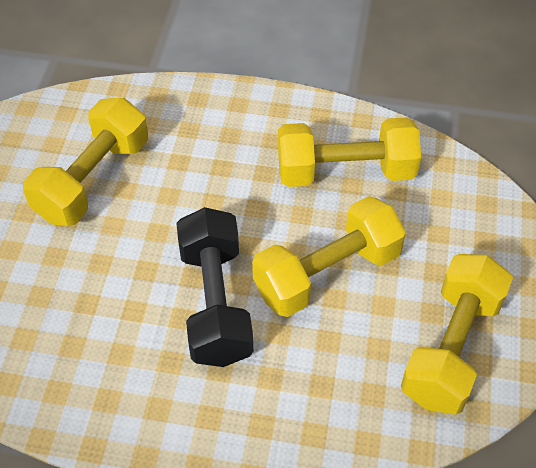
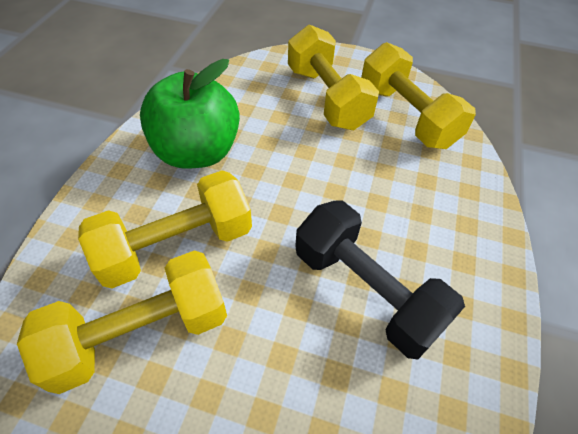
green apple: 0 -> 1

